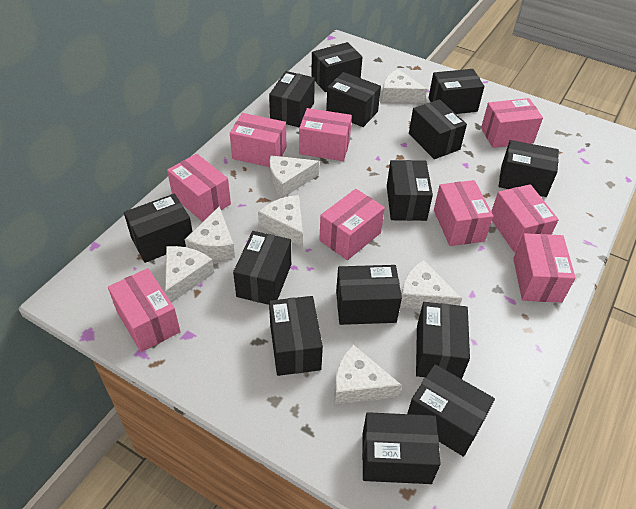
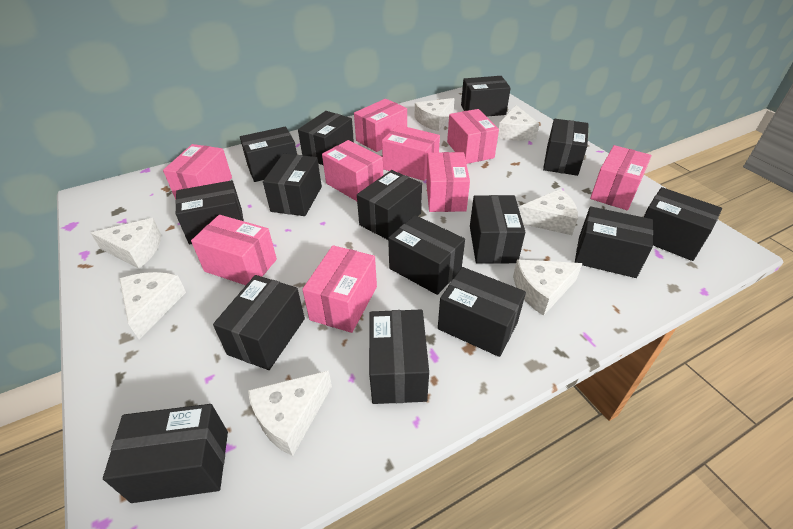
black box: 14 -> 15

